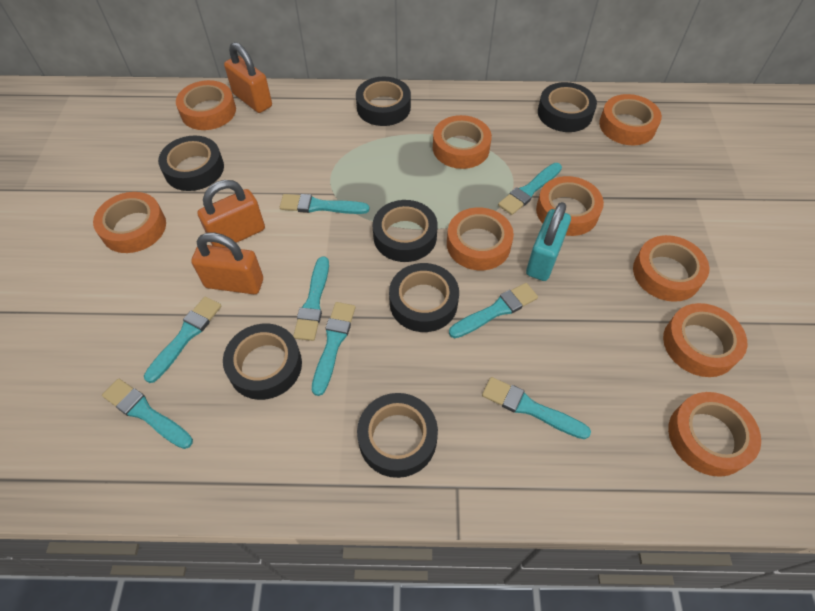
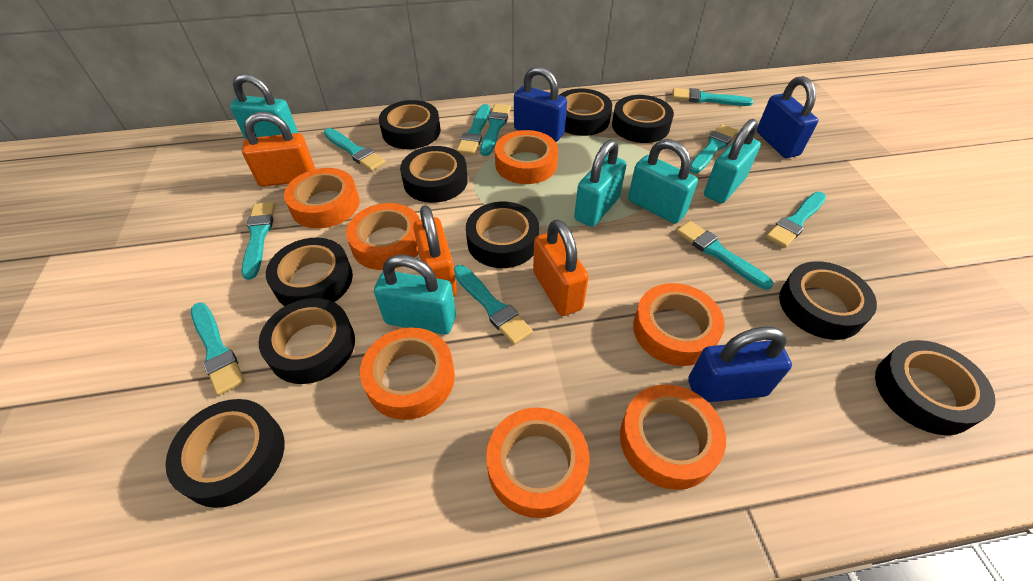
black tape: 7 -> 10
blue padlock: 0 -> 3
orange tape: 9 -> 7
turquoise brush: 8 -> 10
turquoise padlock: 1 -> 5

